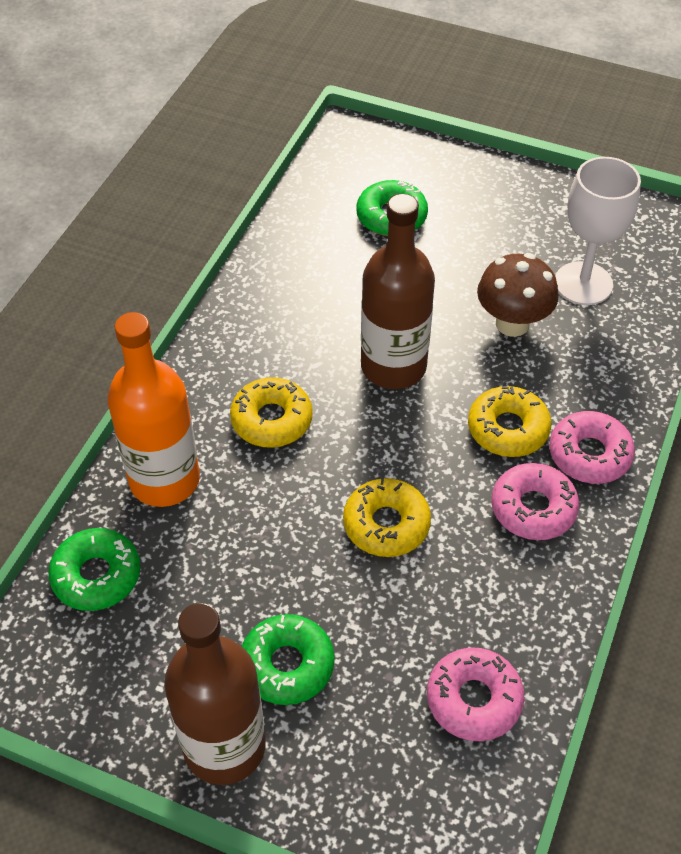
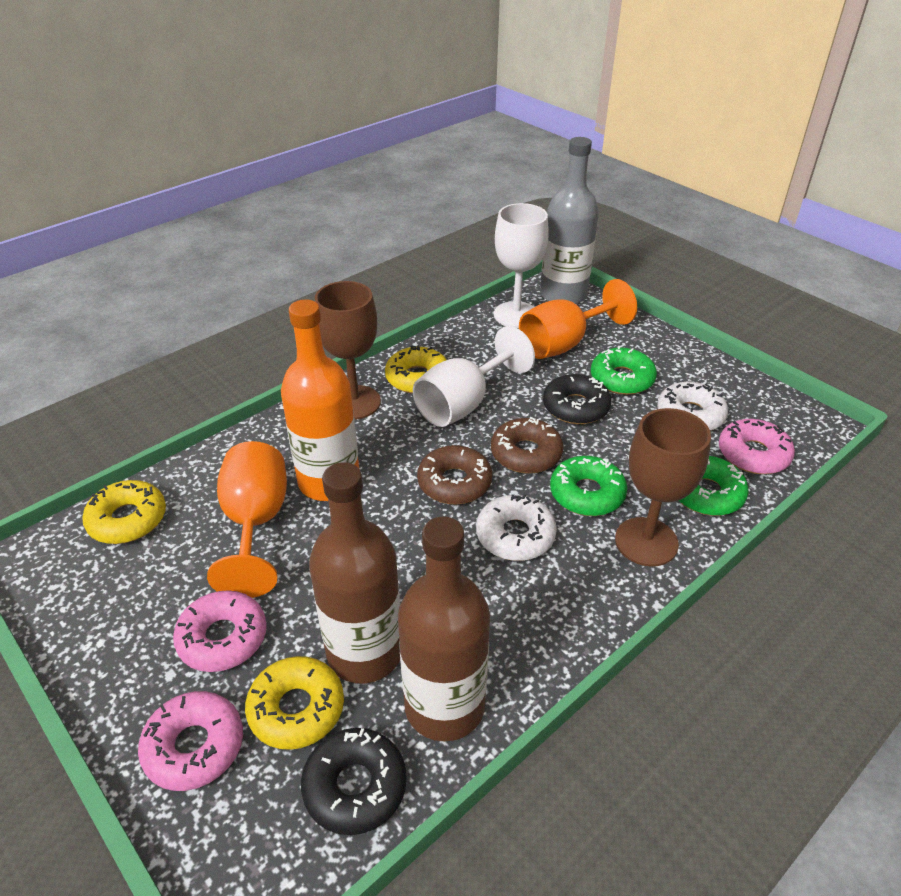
black donut: 0 -> 2
brown donut: 0 -> 2
brown goblet: 0 -> 2
brown mushroom: 1 -> 0
grey bottle: 0 -> 1
orange goblet: 0 -> 2
white donut: 0 -> 2
white goblet: 1 -> 2

